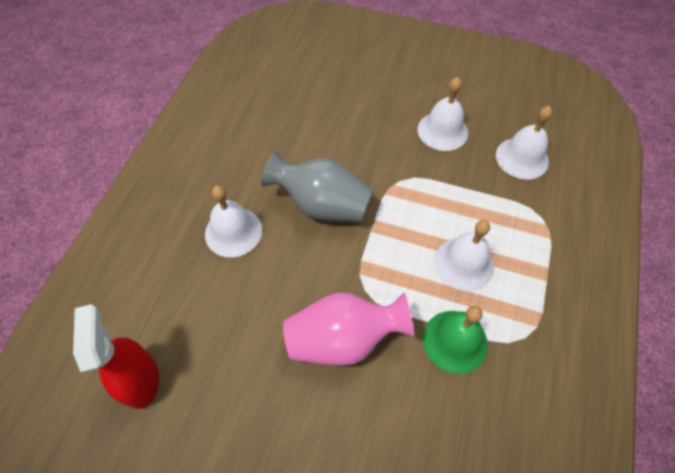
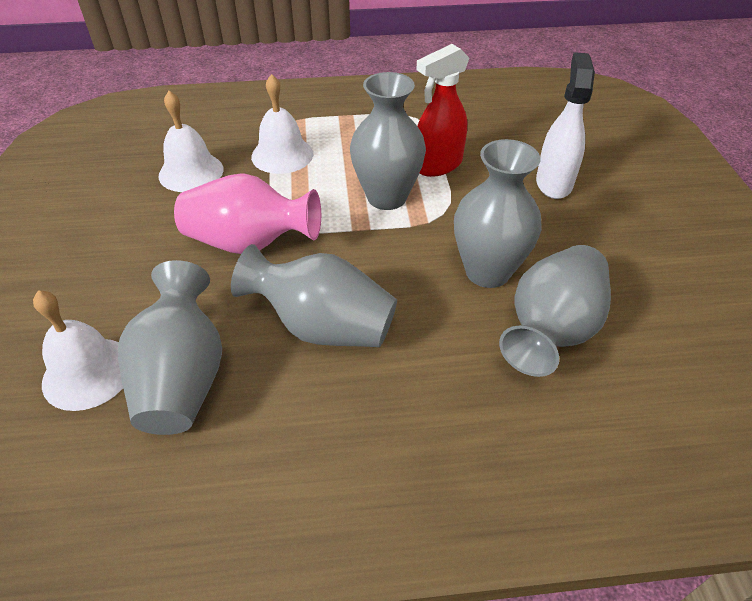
green bell: 1 -> 0
grey vase: 1 -> 5
white bell: 4 -> 3
white spray bottle: 0 -> 1

